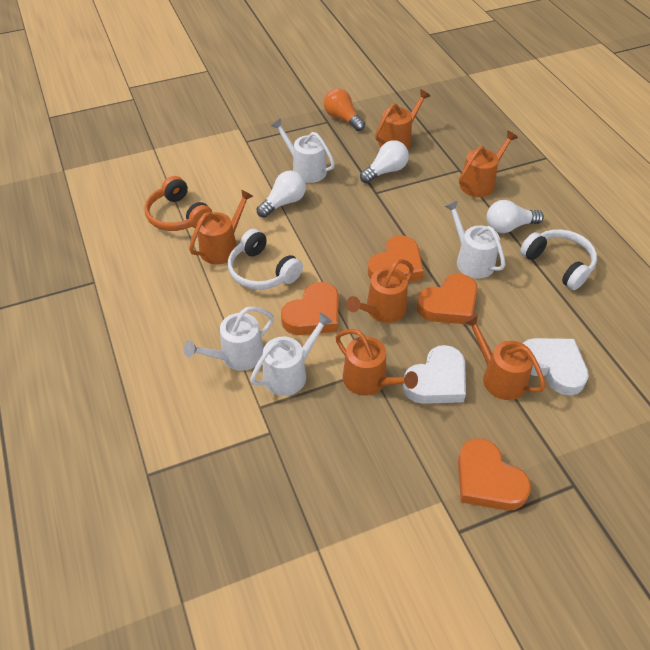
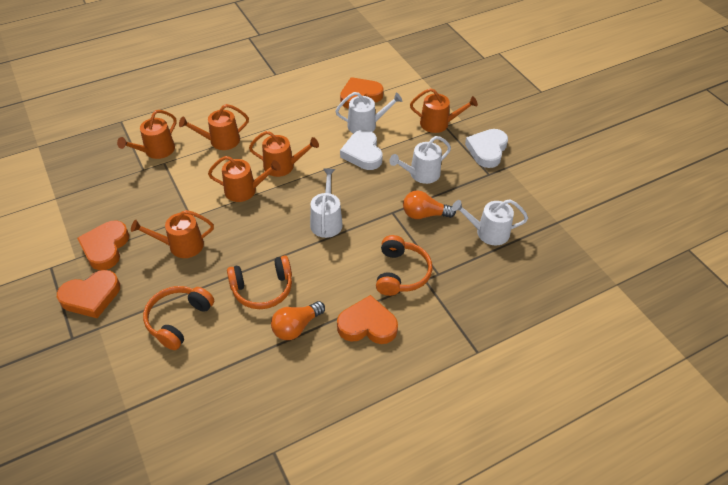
orange headphones: 1 -> 3
orange light bulb: 1 -> 2
white headphones: 2 -> 0
white light bulb: 3 -> 0

